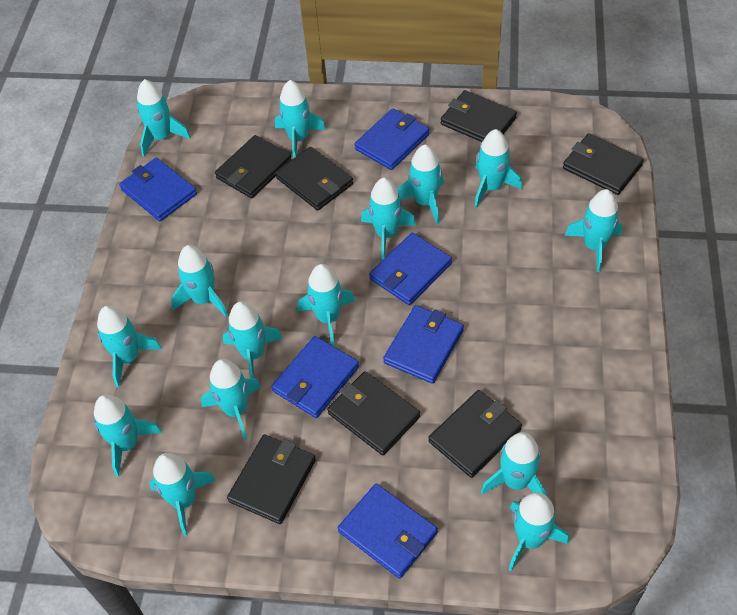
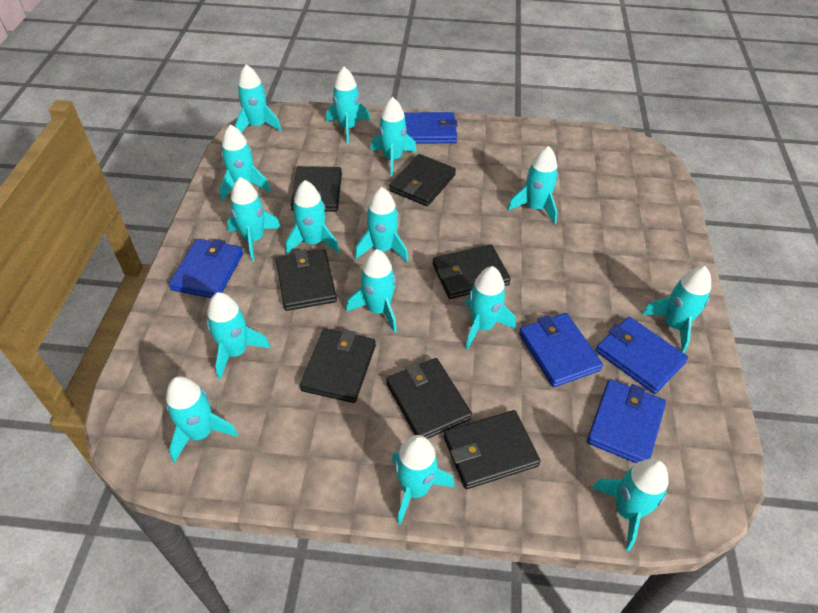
blue wallet: 6 -> 5

